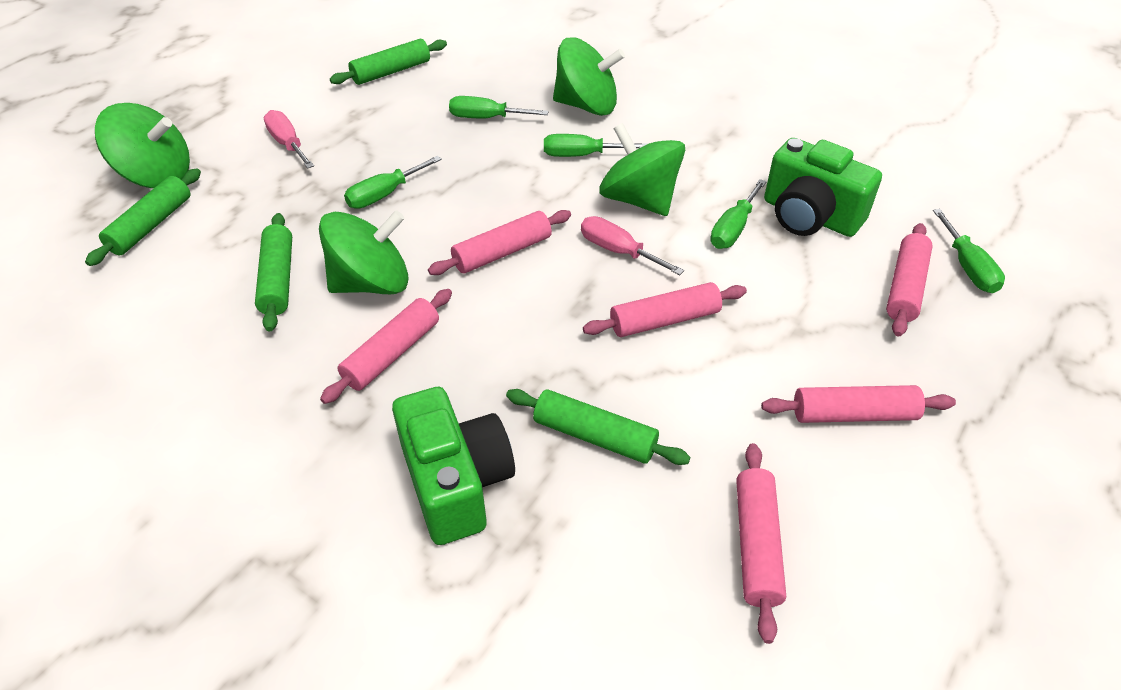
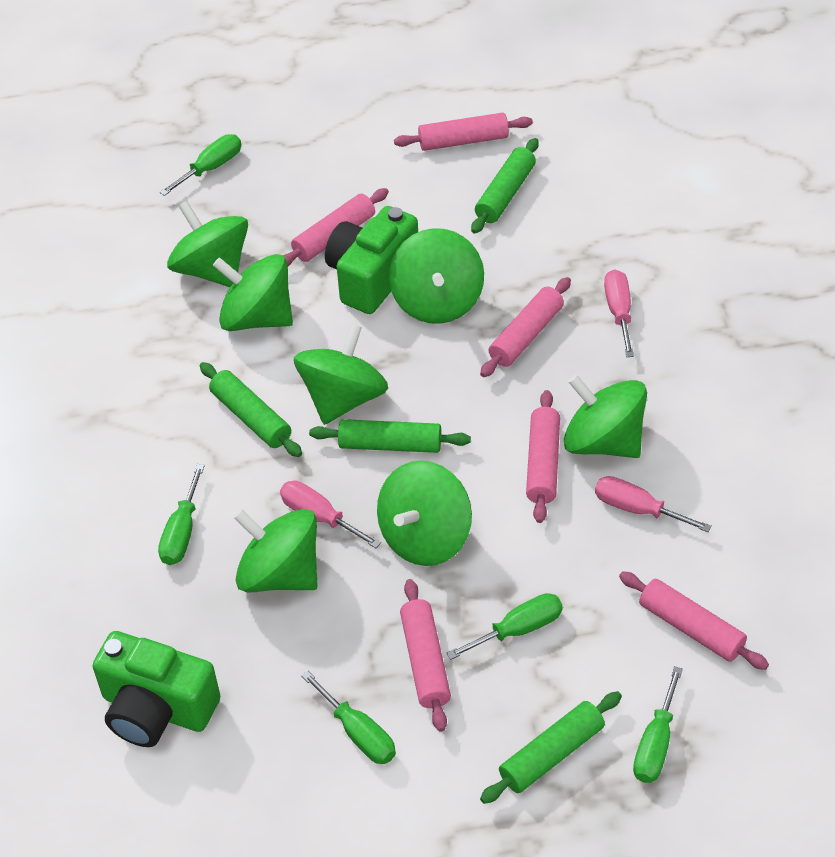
green spinning top: 4 -> 7
pink screwdriver: 2 -> 3

